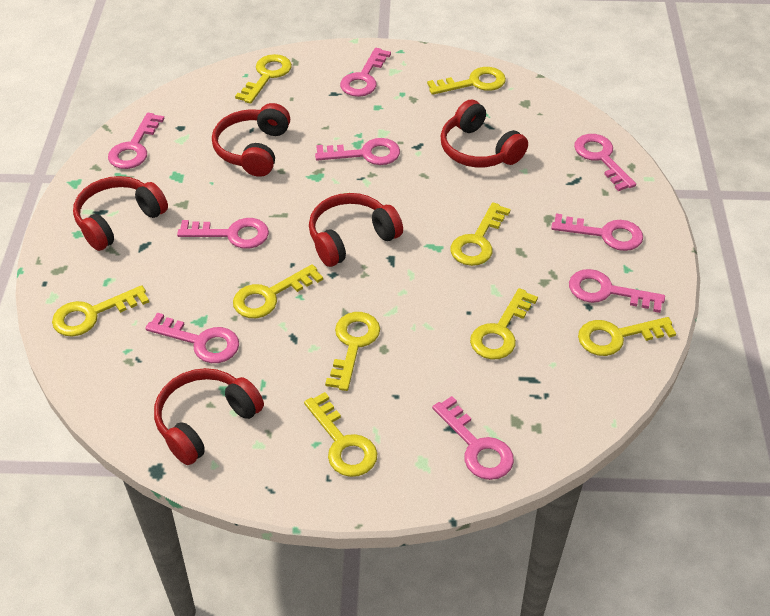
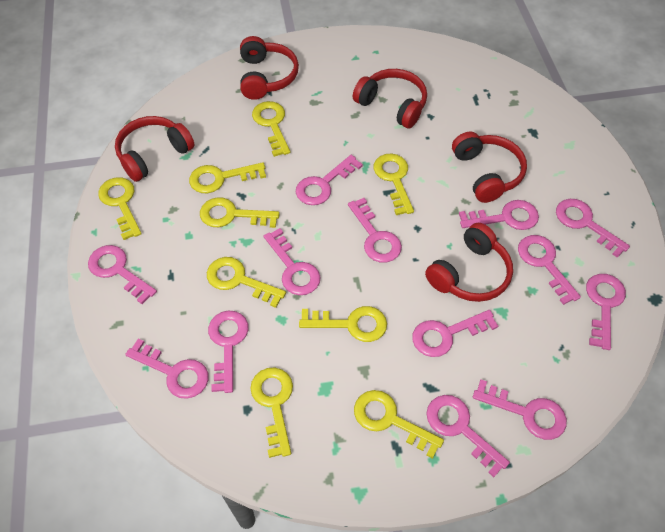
pink key: 9 -> 13

